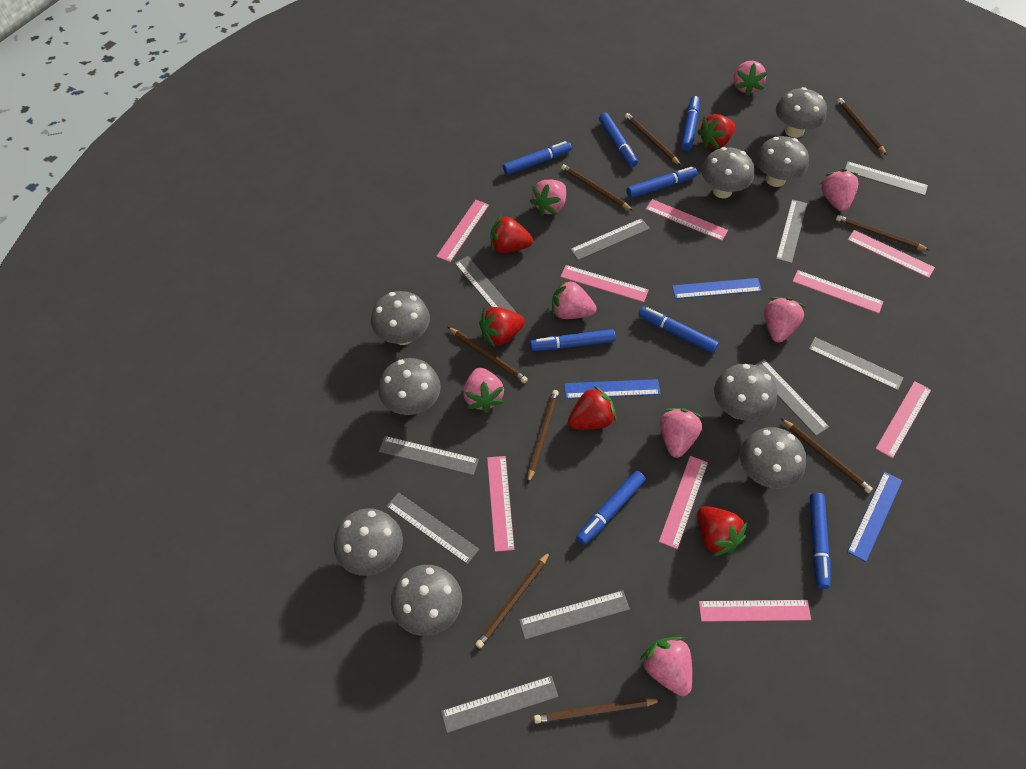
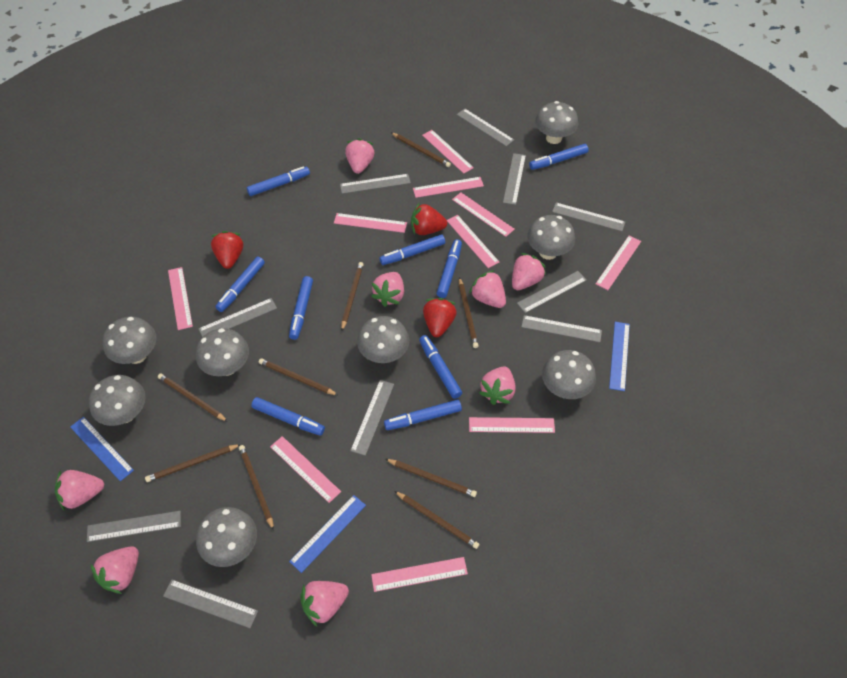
blue marker: 8 -> 9
grey mushroom: 9 -> 8
pink ruler: 9 -> 10
red strawberry: 5 -> 3

